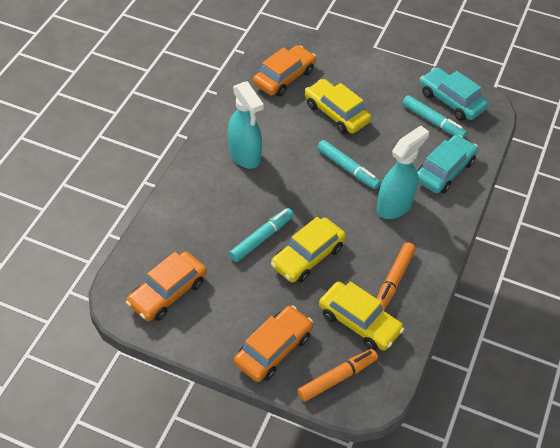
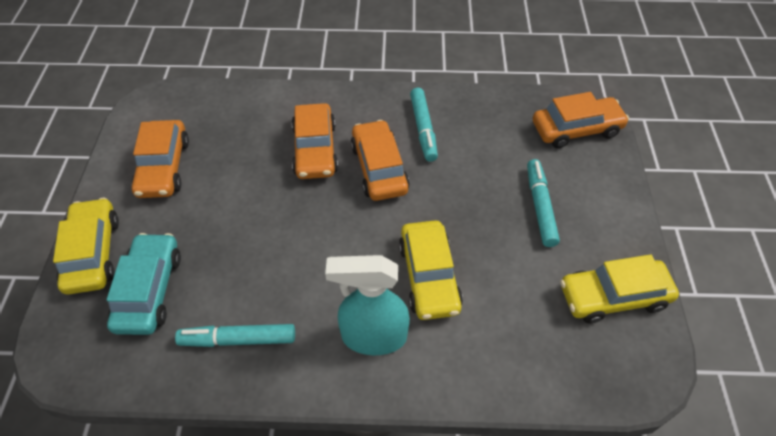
orange car: 3 -> 4
orange marker: 2 -> 0
turquoise car: 2 -> 1
turquoise spray bottle: 2 -> 1

